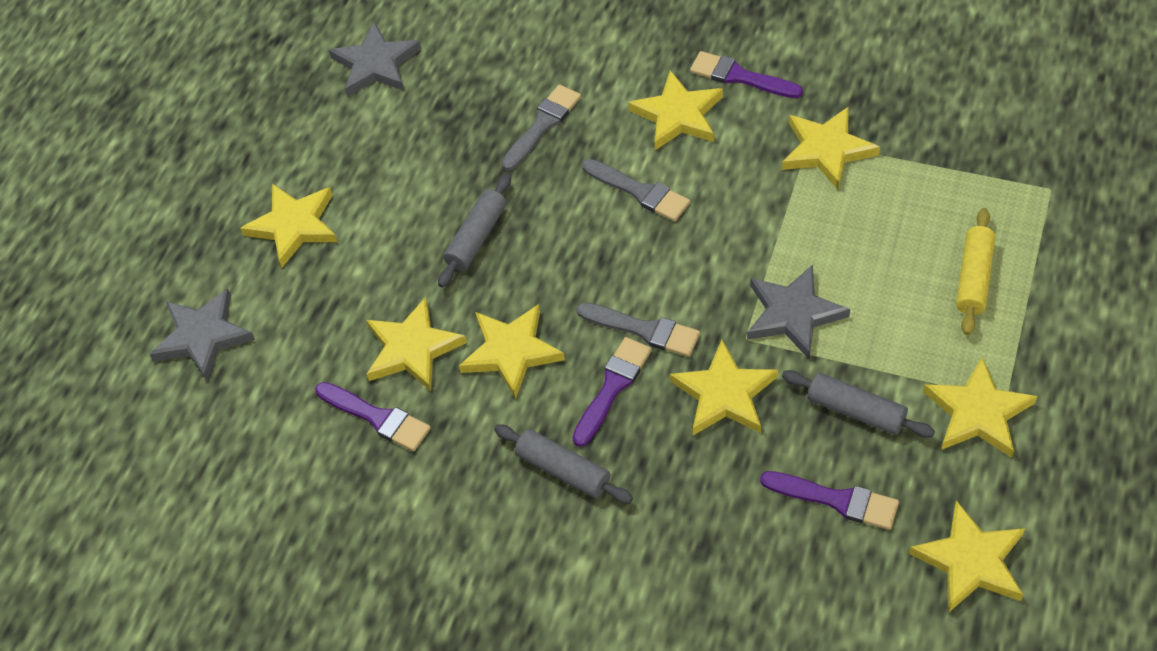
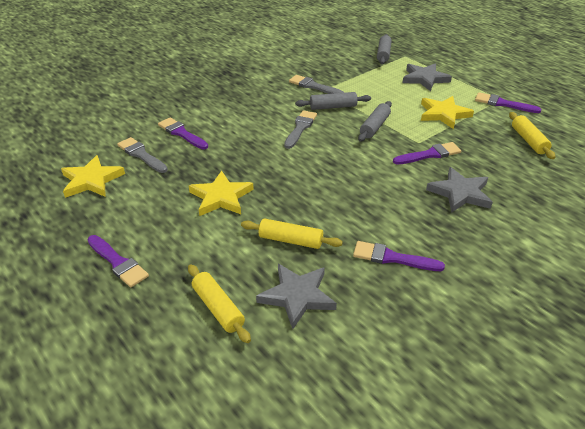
purple brush: 4 -> 5
yellow rolling pin: 1 -> 3
yellow star: 8 -> 3

